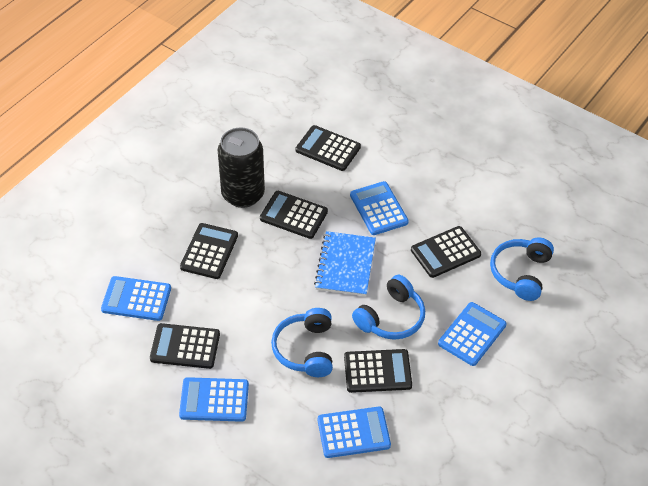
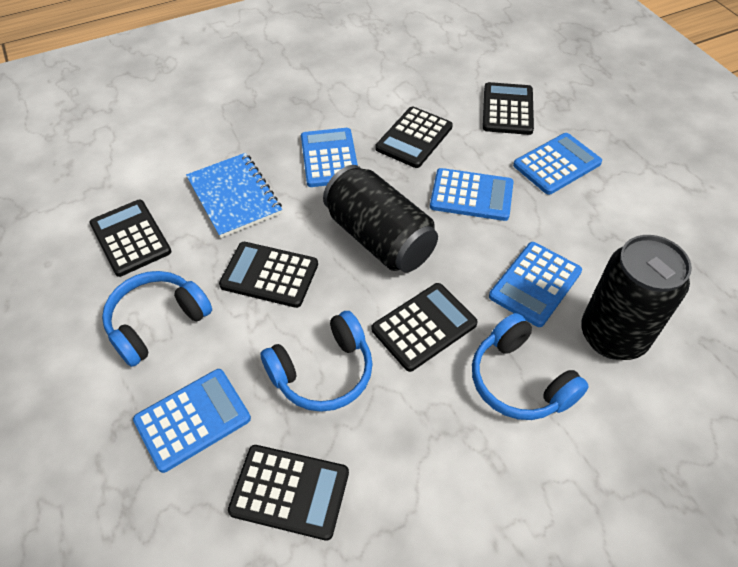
black can: 1 -> 2

